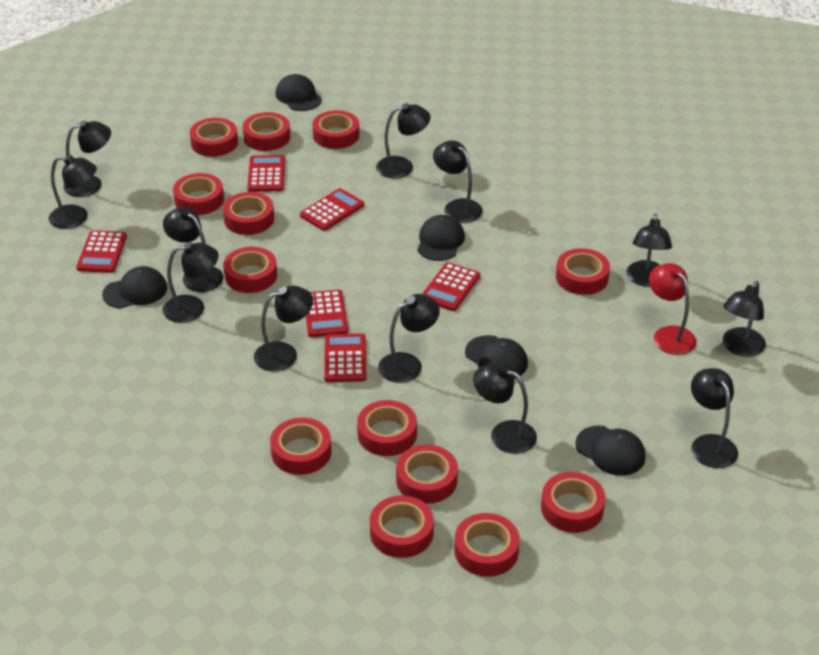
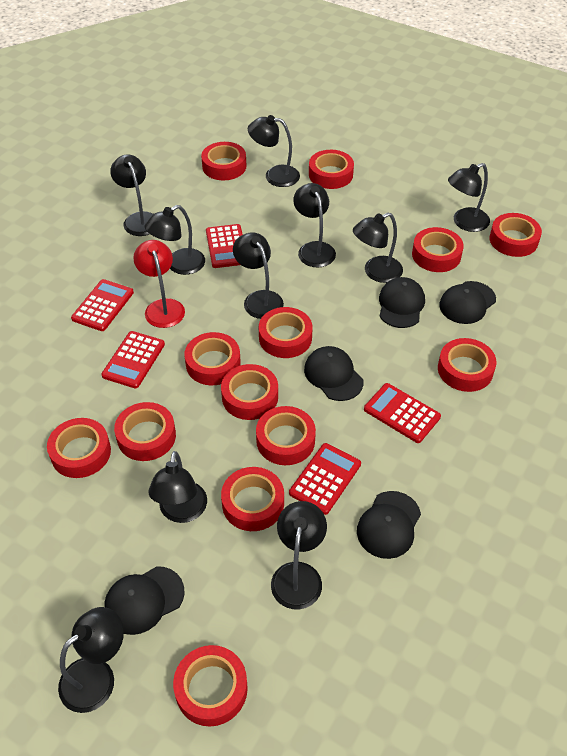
black lamp: 12 -> 10
red calculator: 6 -> 5

